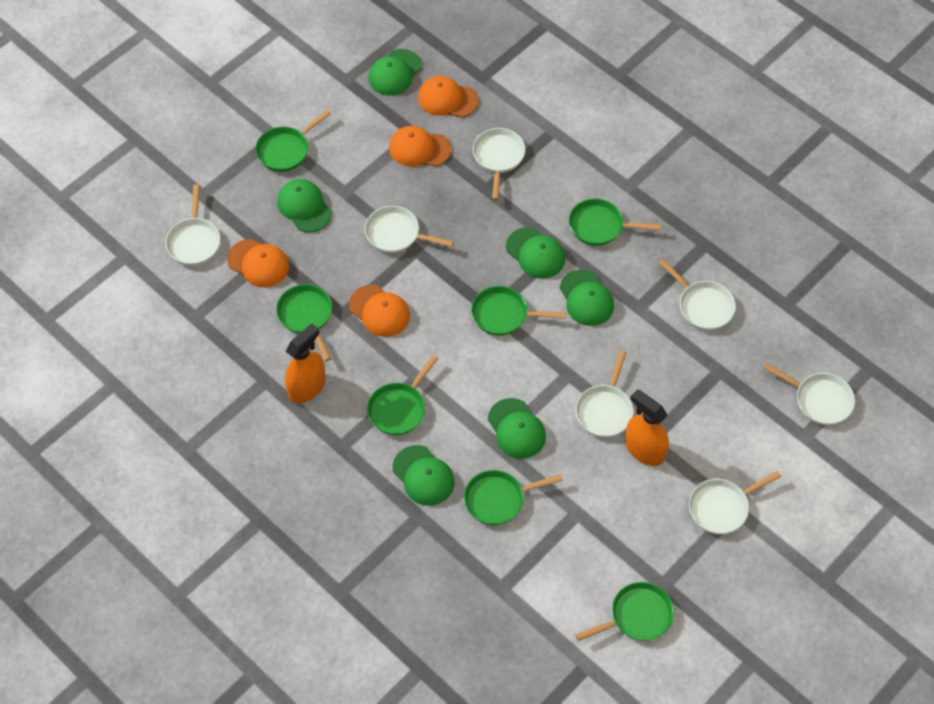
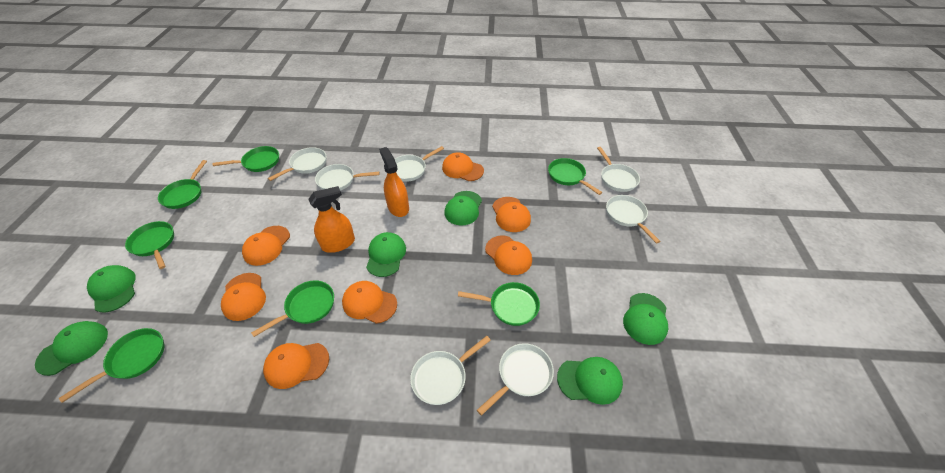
orange cap: 4 -> 7

